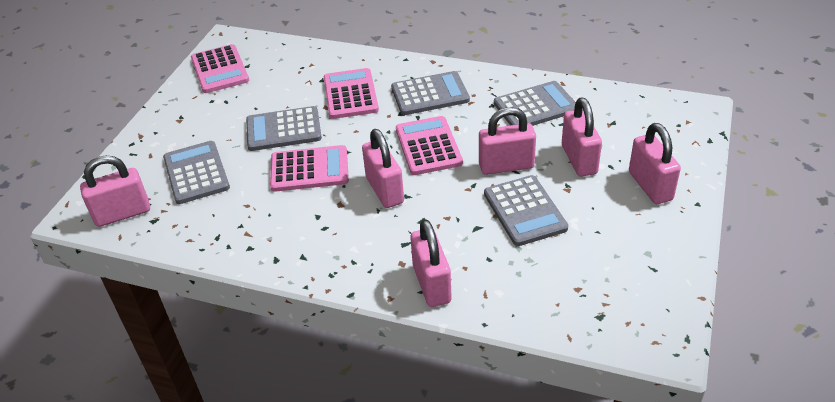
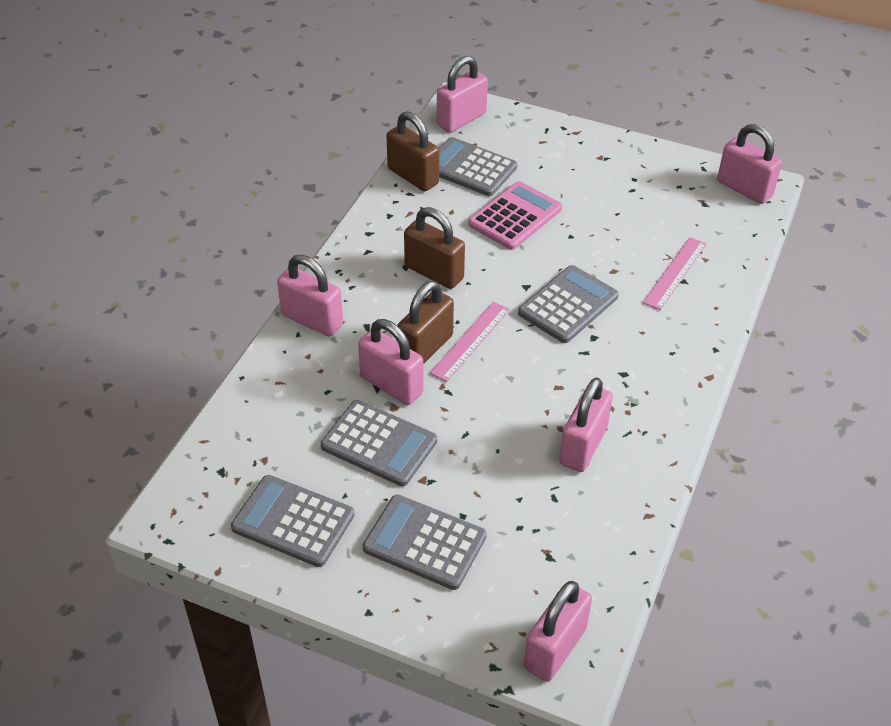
brown padlock: 0 -> 3
pink calculator: 4 -> 1
pink ruler: 0 -> 2

